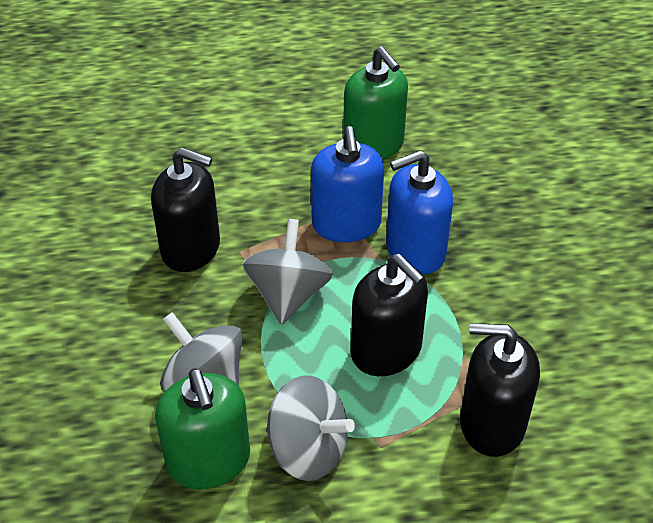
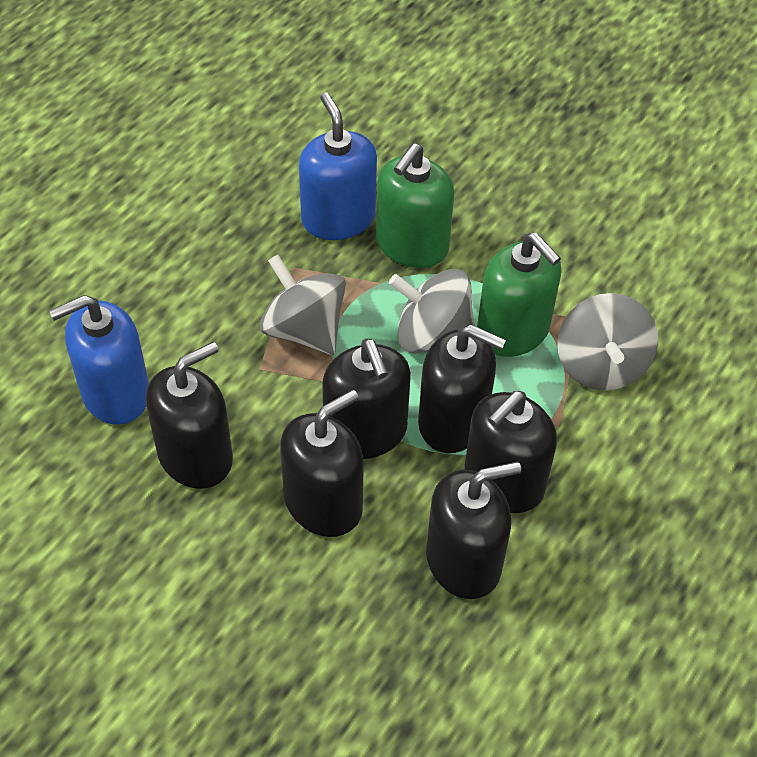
black soap dispenser: 3 -> 6

